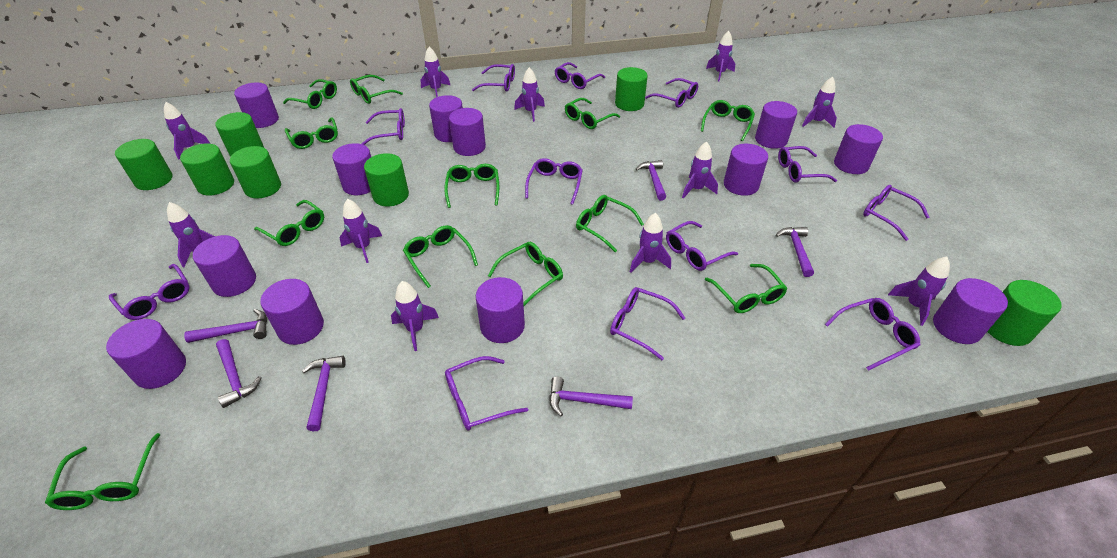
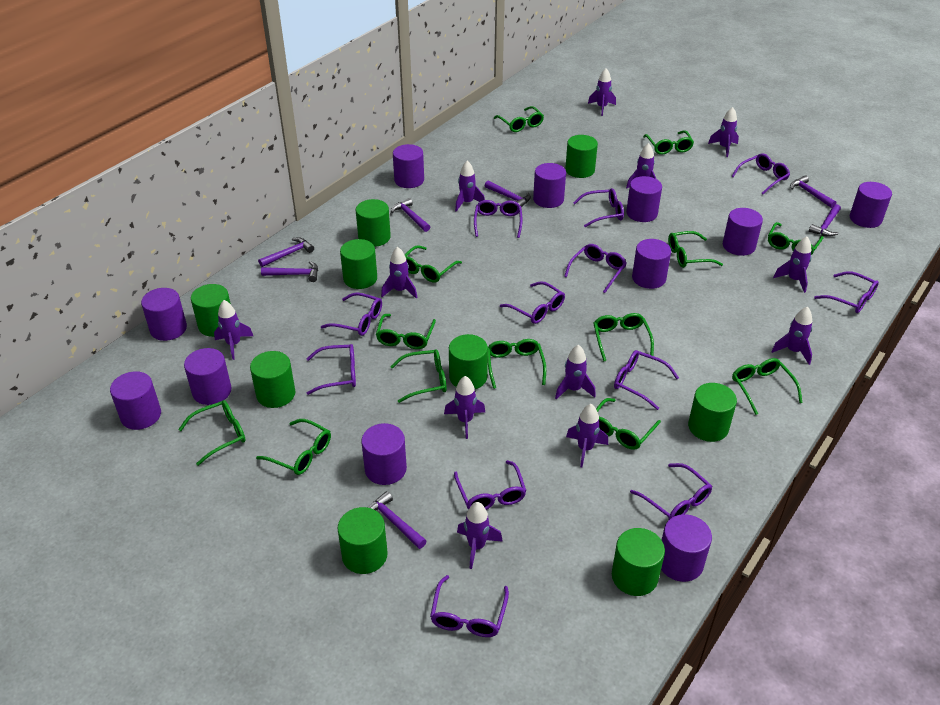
green cylinder: 7 -> 9
green glasses: 12 -> 13
purple cylinder: 12 -> 11
purple hammer: 6 -> 7
purple rocket: 11 -> 12

